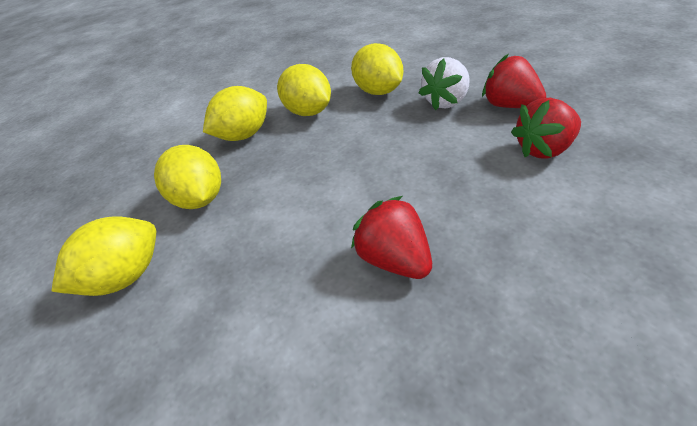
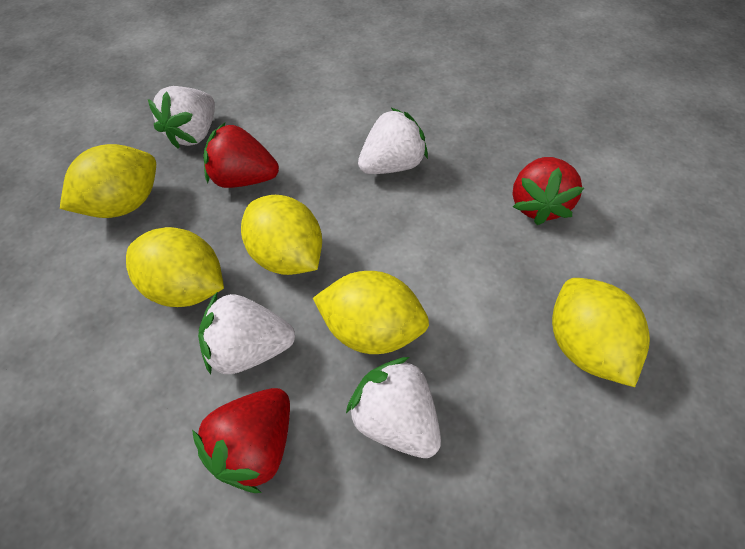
white strawberry: 1 -> 4

